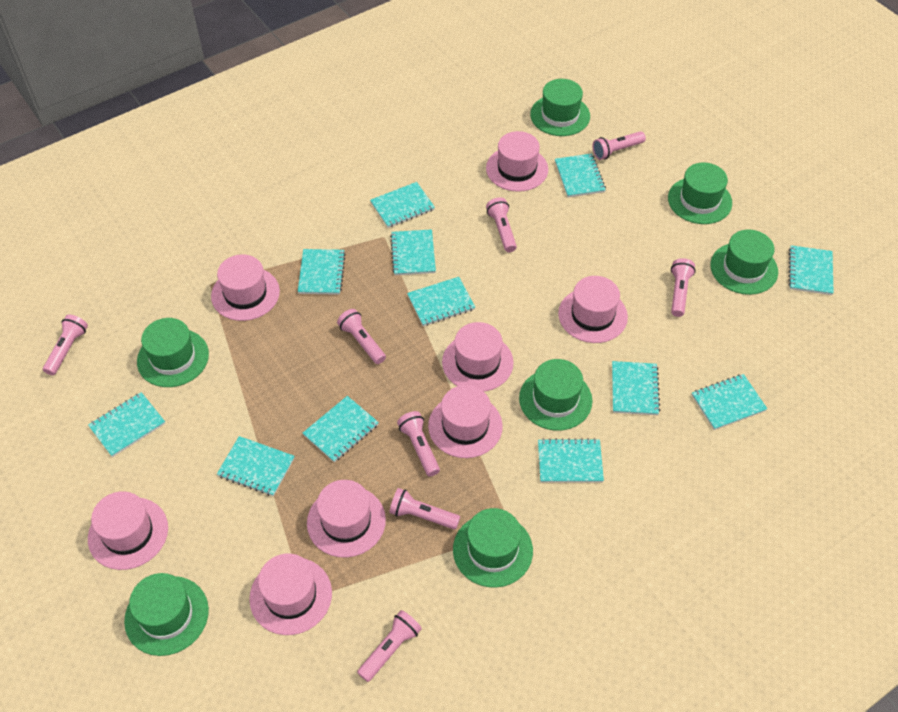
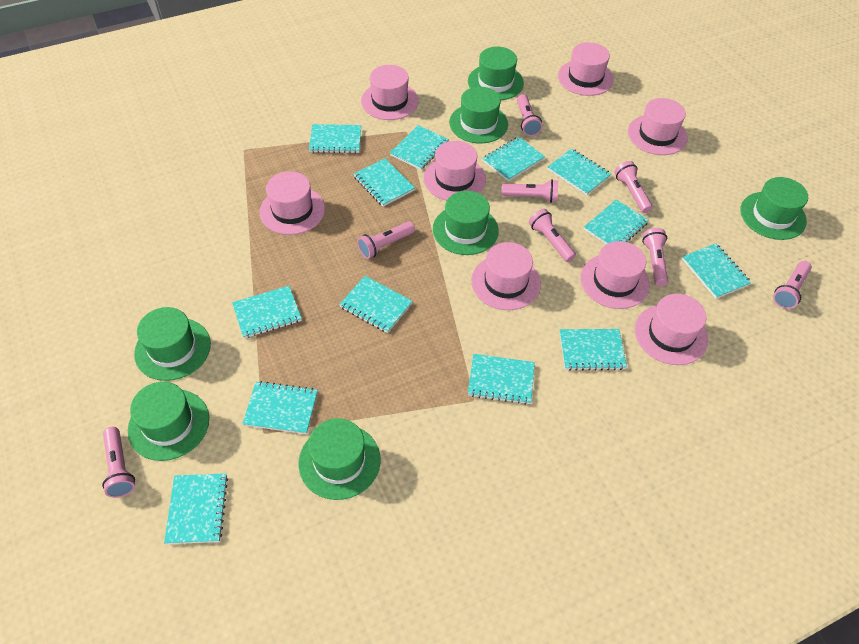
turquoise notebook: 12 -> 13

